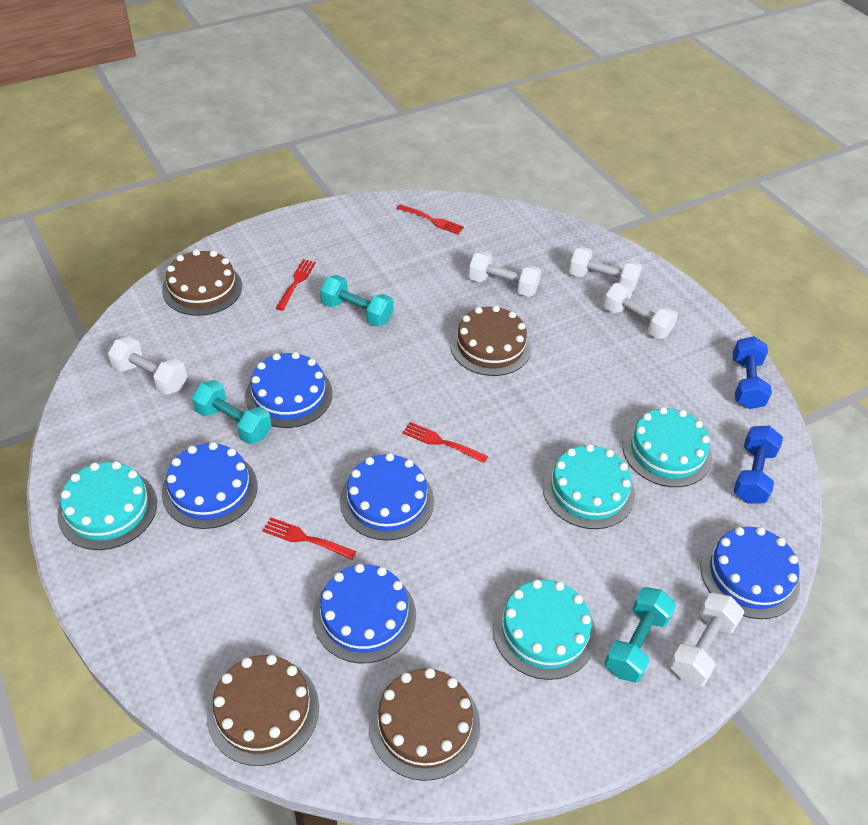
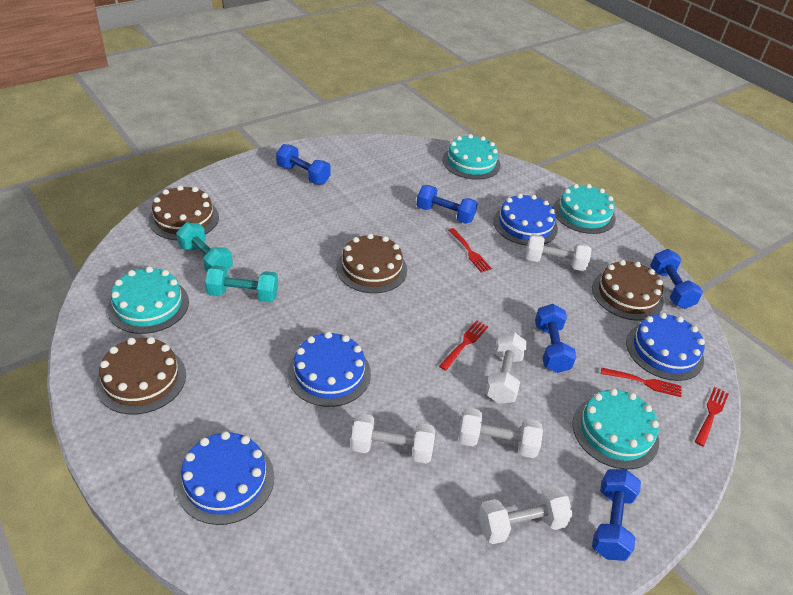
blue cake: 5 -> 4
blue dumbbell: 2 -> 5
turquoise dumbbell: 3 -> 2

